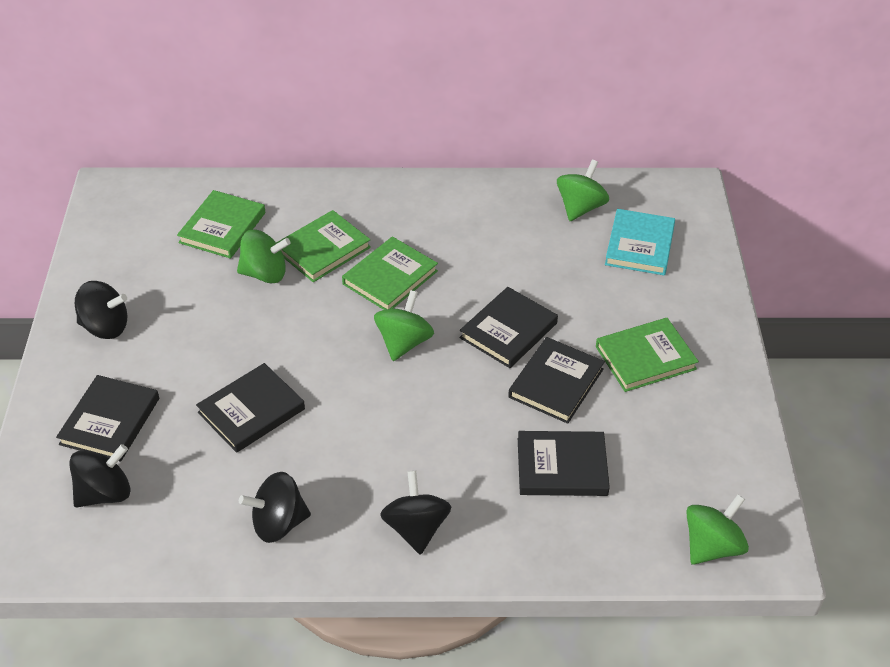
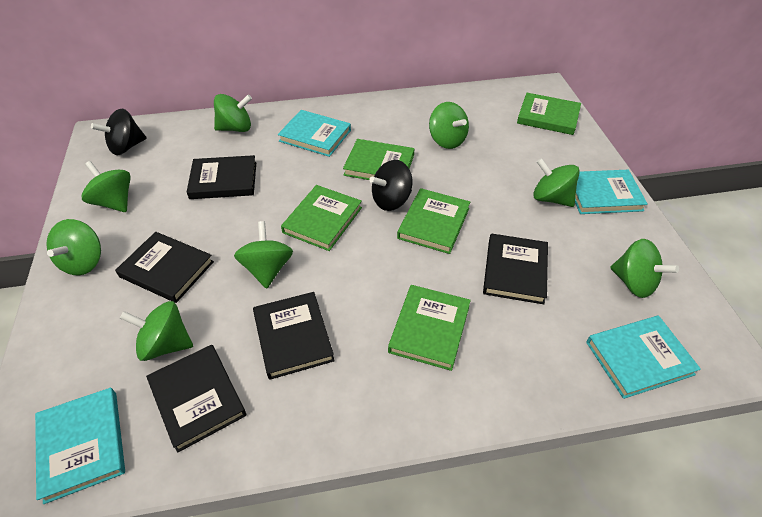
black spinning top: 4 -> 2
green book: 4 -> 5
green spinning top: 4 -> 8
turquoise book: 1 -> 4

